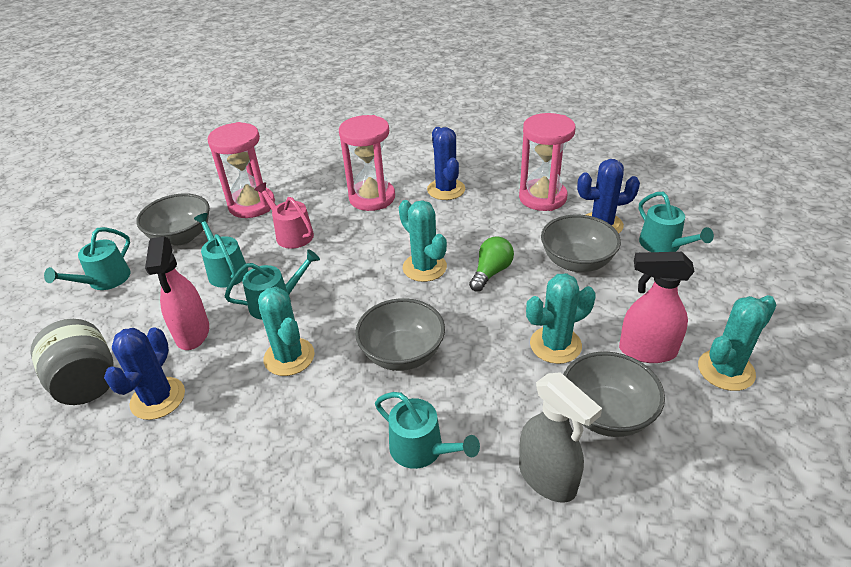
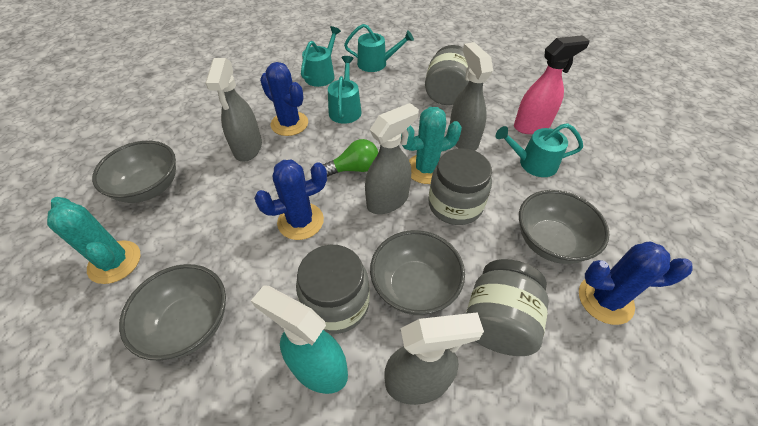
grey jar: 1 -> 4
grey spray bottle: 1 -> 4
pink hourglass: 3 -> 0
pink spray bottle: 2 -> 1
pink watering can: 1 -> 0
turquoise cactus: 4 -> 2
turquoise spray bottle: 0 -> 1
turquoise watering can: 5 -> 4

